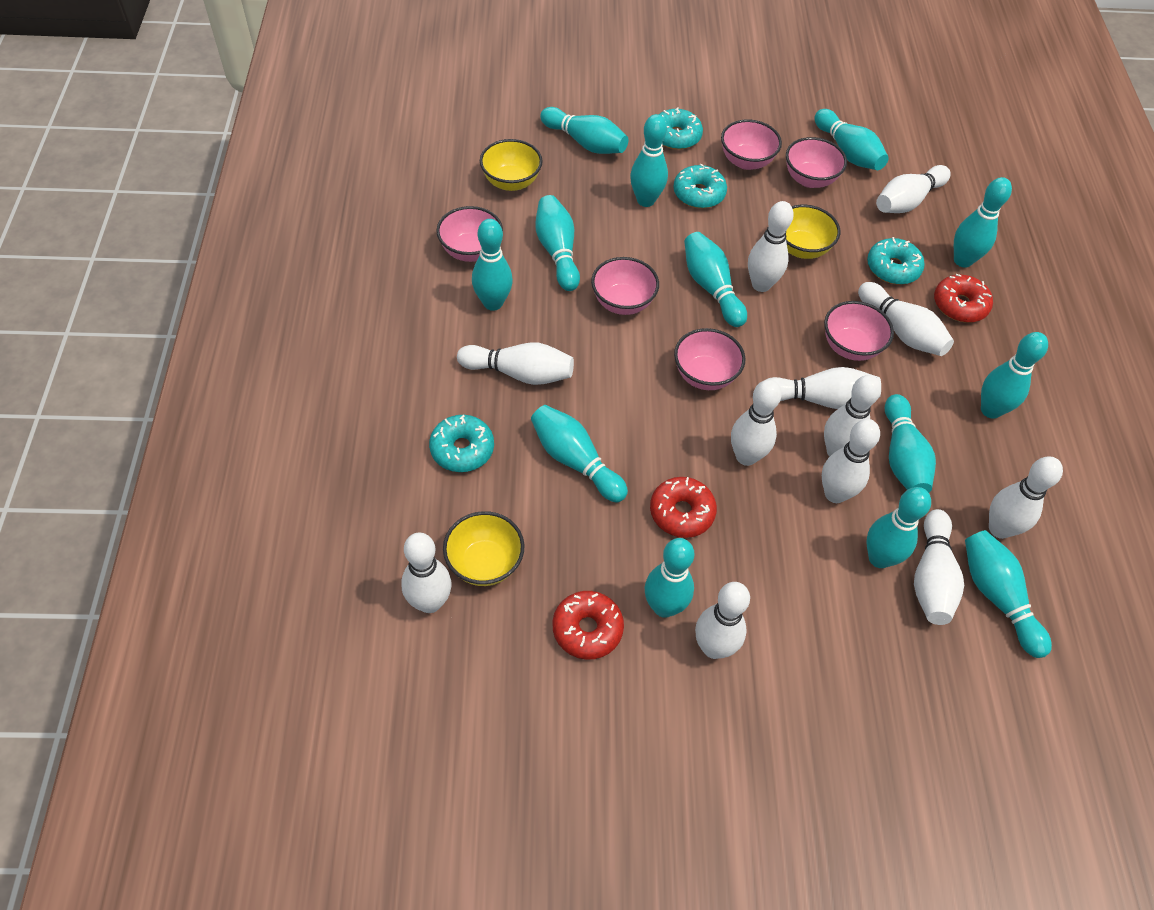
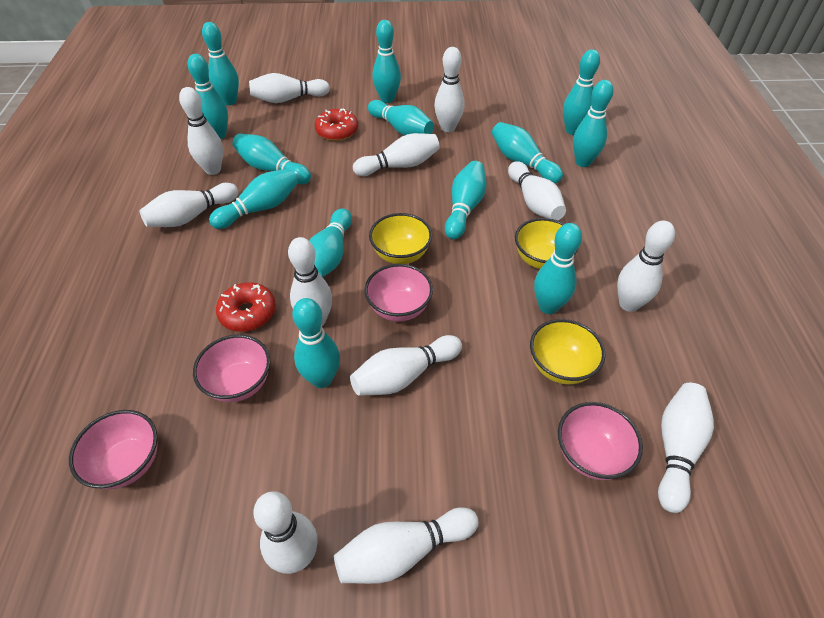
pink bowl: 6 -> 4
red donut: 3 -> 2
turquoise donut: 4 -> 0

